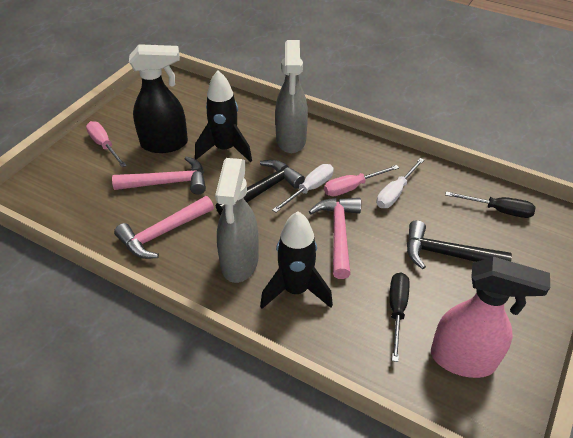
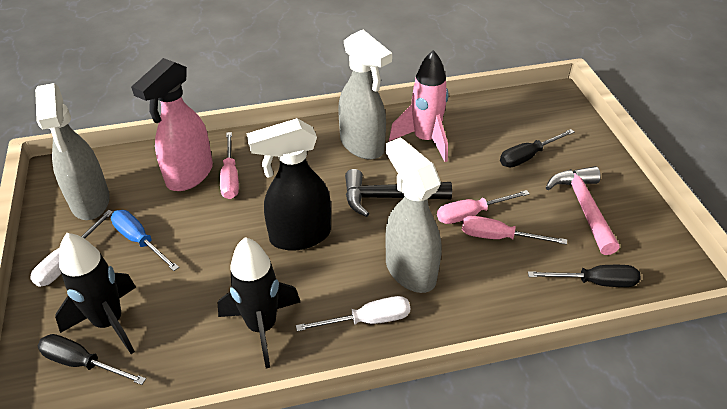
black hammer: 2 -> 1
black screwdriver: 2 -> 3
blue screwdriver: 0 -> 1
grey spray bottle: 2 -> 3
pink hammer: 3 -> 1
pink rocket: 0 -> 1
pink screwdriver: 2 -> 3

